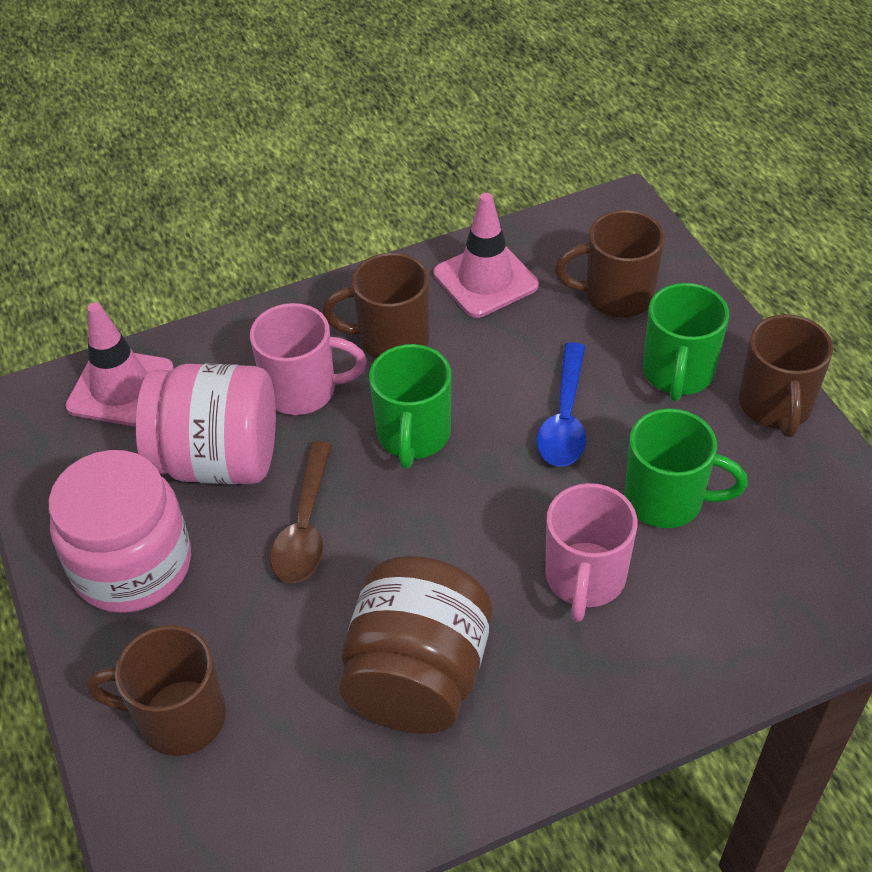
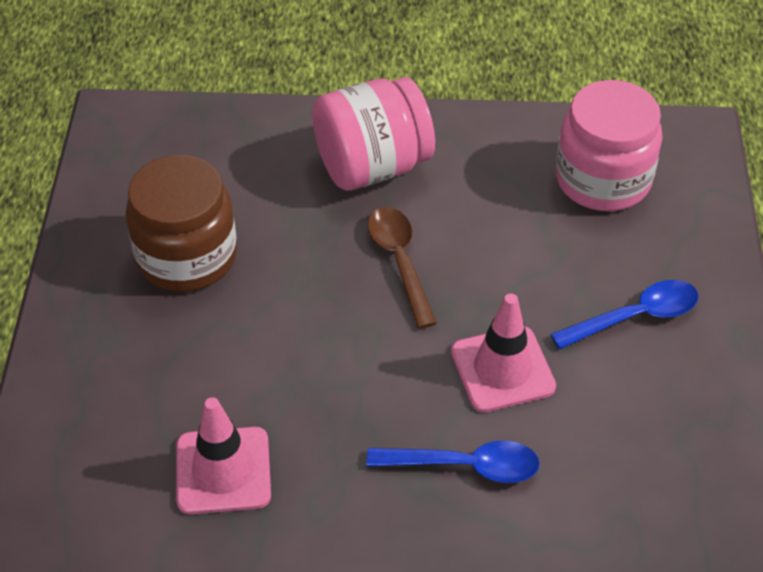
blue spoon: 1 -> 2
brown mug: 4 -> 0
green mug: 3 -> 0
pink mug: 2 -> 0

